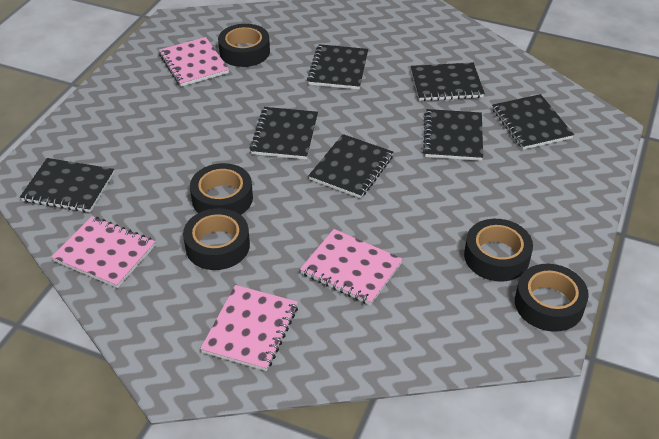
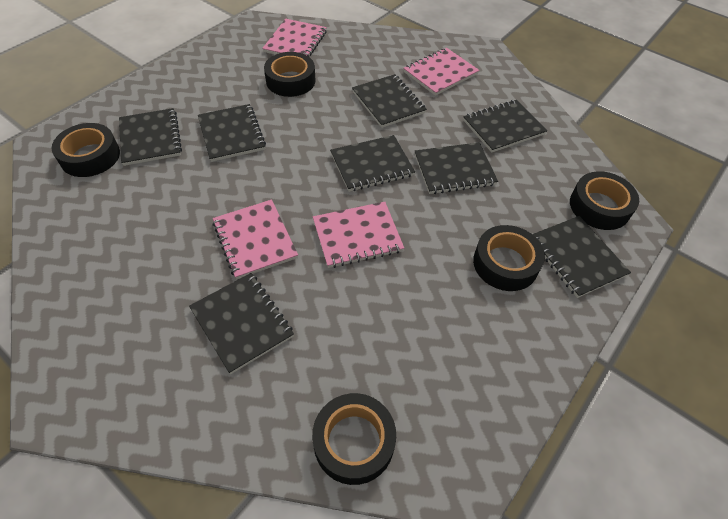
black notebook: 7 -> 8

